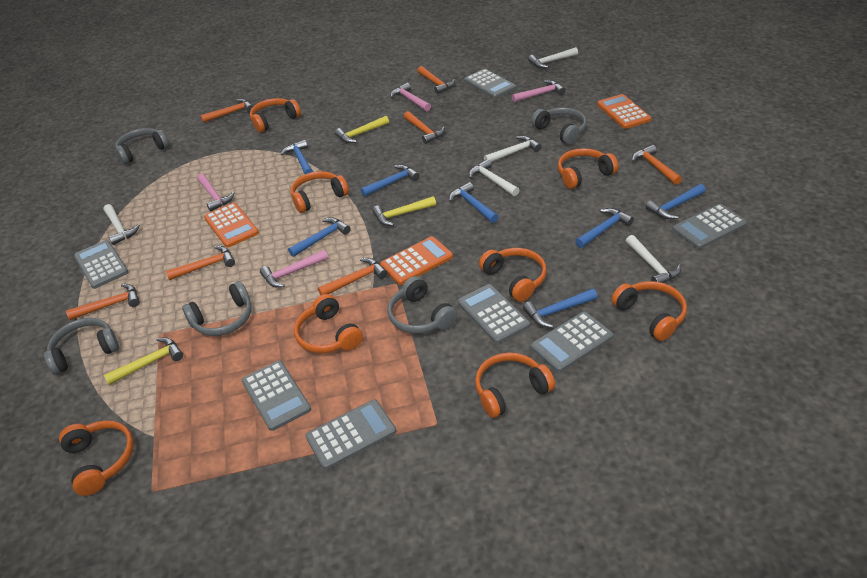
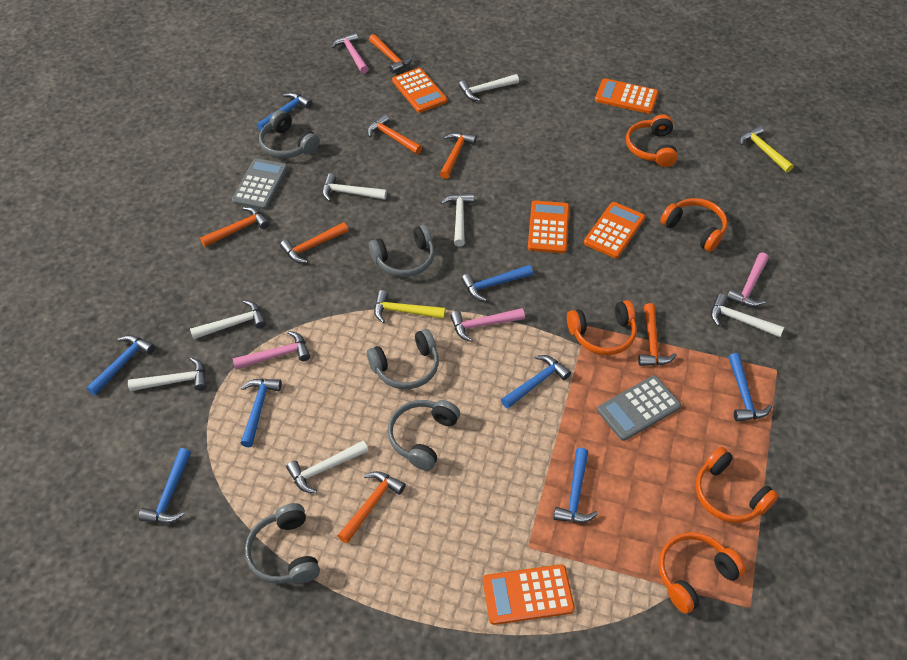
blue hammer: 7 -> 8
grey calculator: 7 -> 2
orange calculator: 3 -> 5
orange headphones: 8 -> 5
white hammer: 5 -> 7
yellow hammer: 3 -> 2

